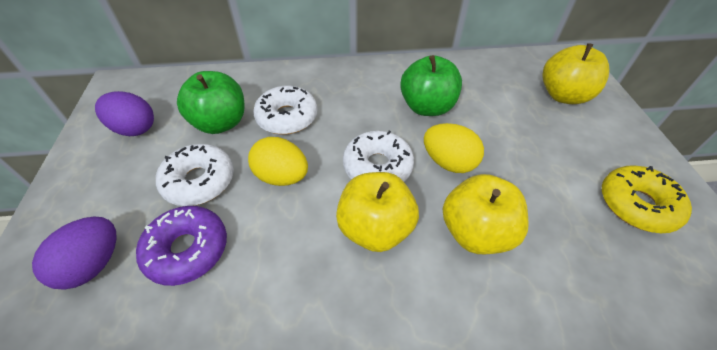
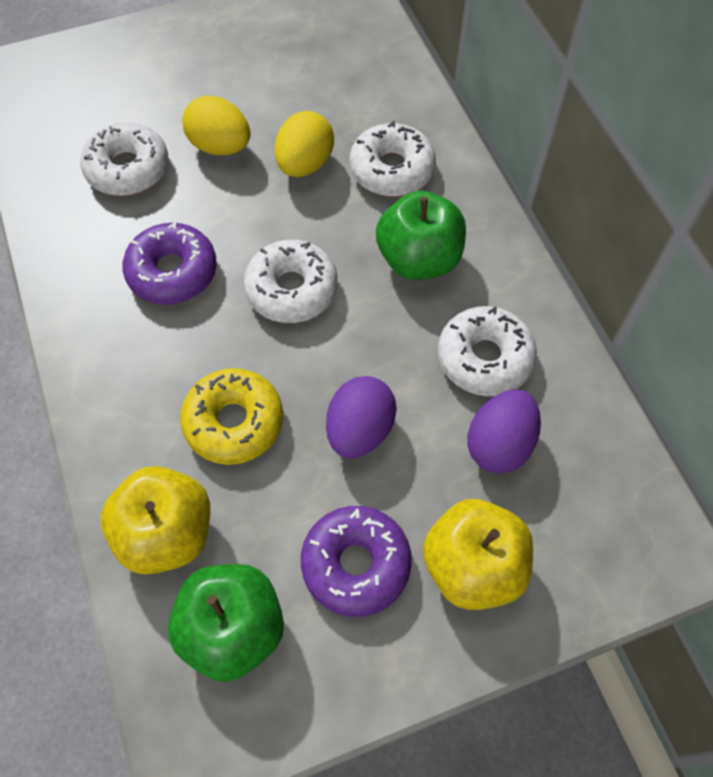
purple donut: 1 -> 2
white donut: 3 -> 4
yellow apple: 3 -> 2

